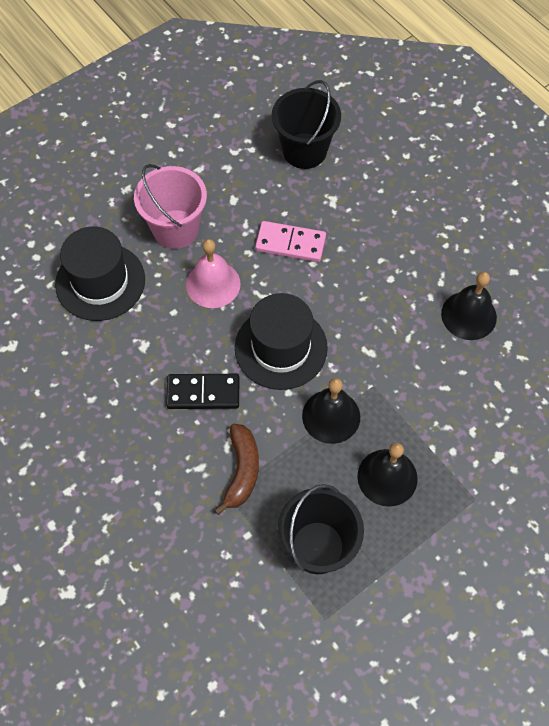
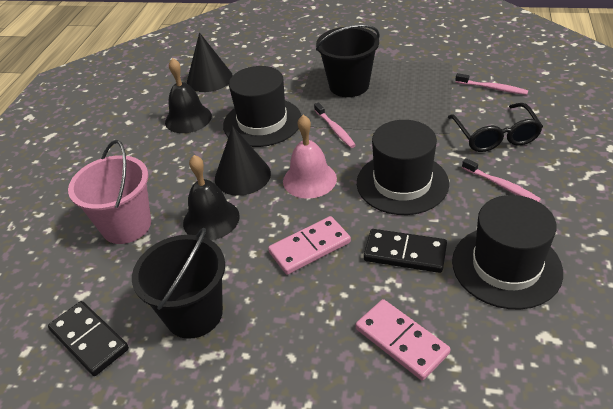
black bell: 3 -> 2
black cone: 0 -> 2
black domino: 1 -> 2
black glasses: 0 -> 1
black hat: 2 -> 3
brown banana: 1 -> 0
pink domino: 1 -> 2
pink toothbrush: 0 -> 3

